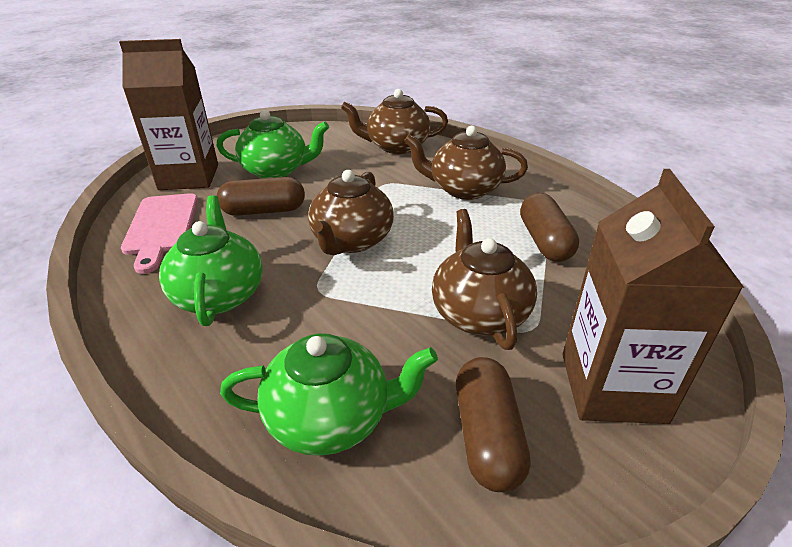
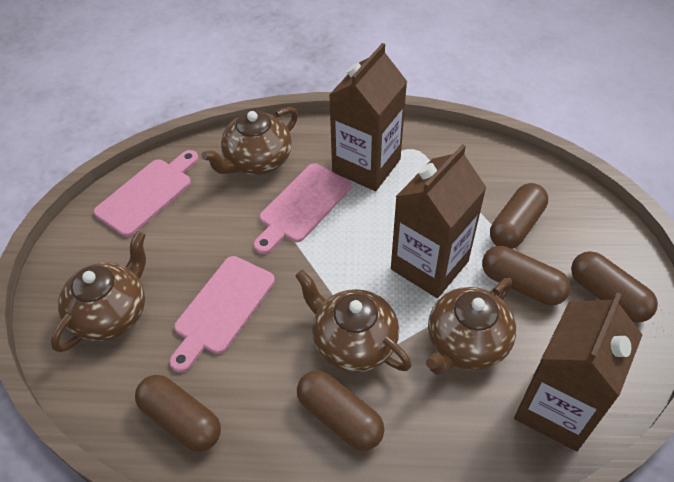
brown capsule: 3 -> 5
brown carton: 2 -> 3
green teapot: 3 -> 0
pink cutting board: 1 -> 3

